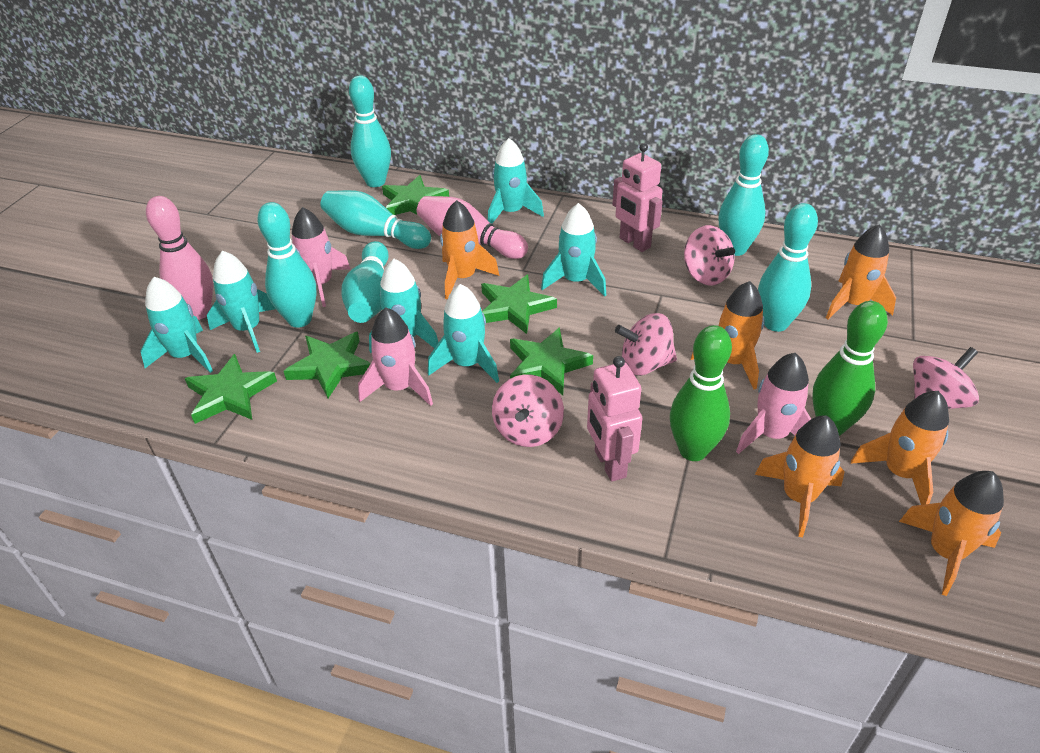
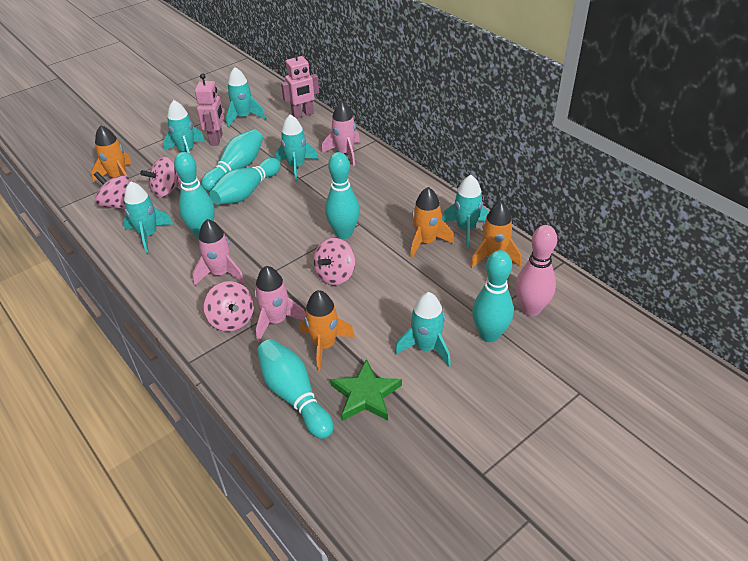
green bowling pin: 2 -> 0
green star: 5 -> 1
orange rocket: 6 -> 4
pink bowling pin: 2 -> 1

